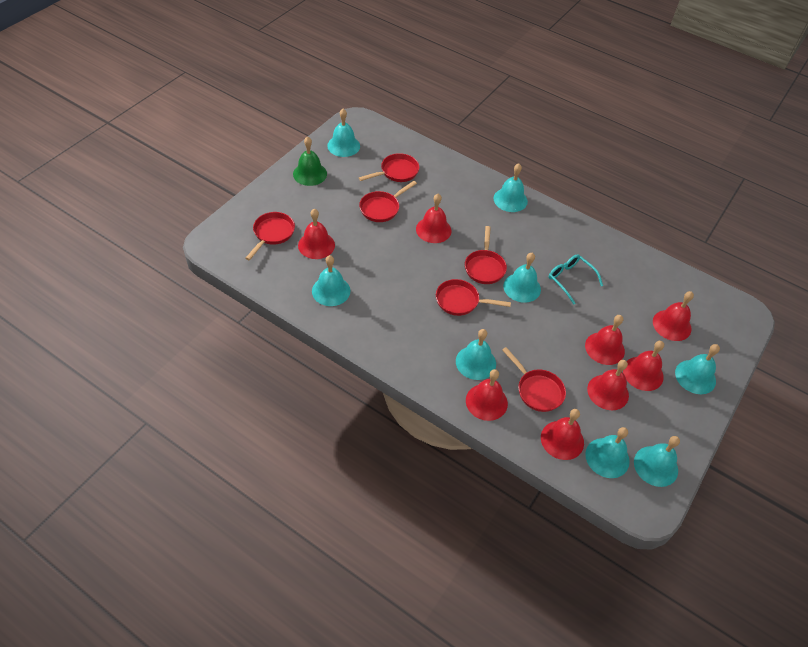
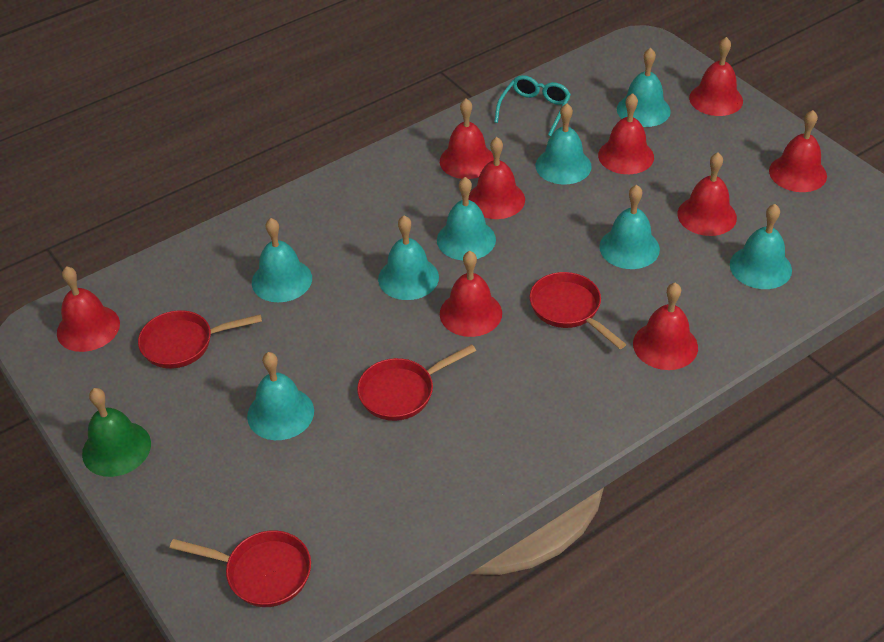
red bell: 8 -> 9
red pan: 6 -> 4

